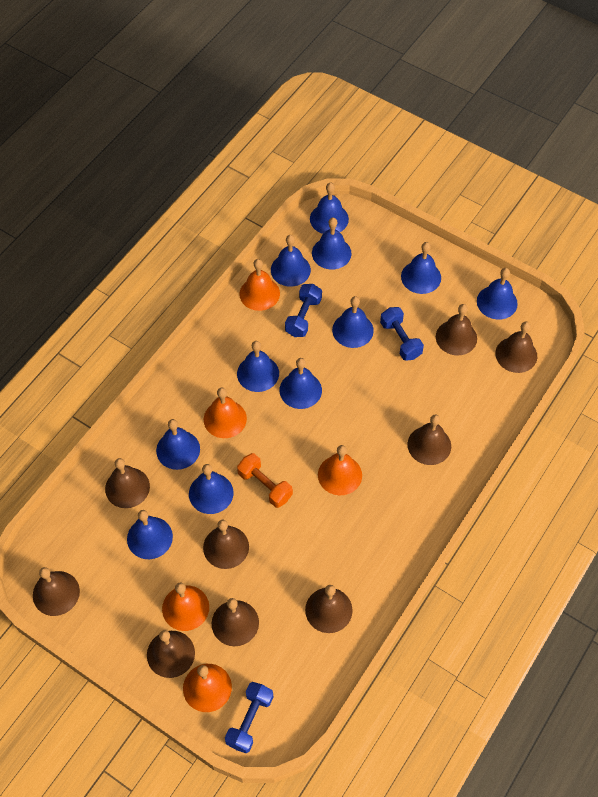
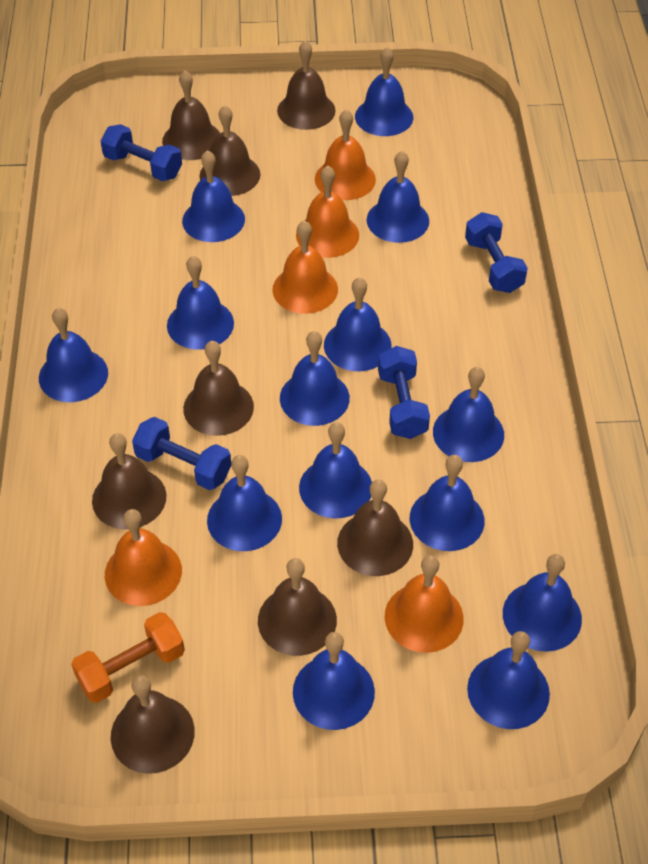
blue bell: 11 -> 14
blue dumbbell: 3 -> 4
brown bell: 9 -> 8

